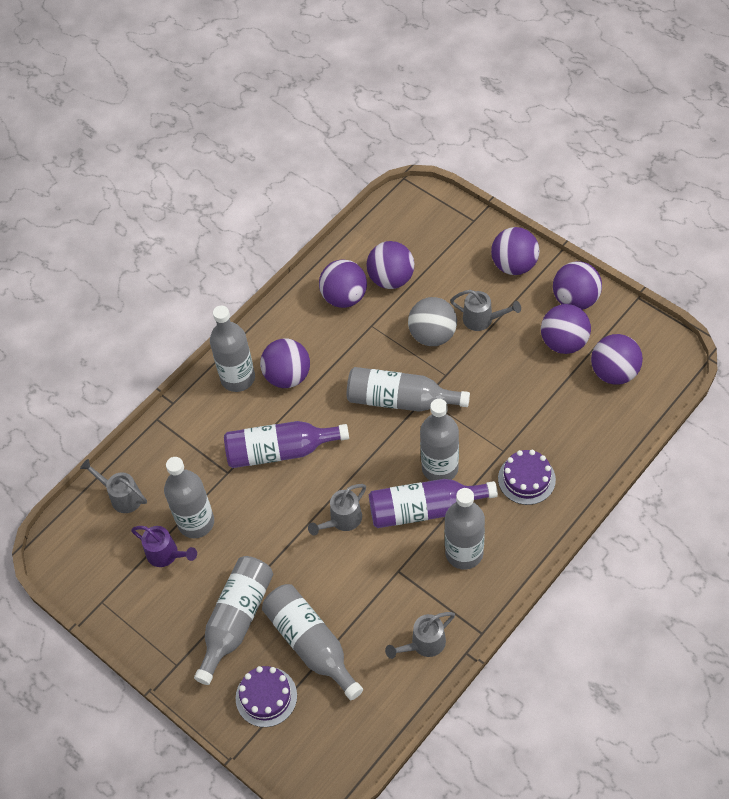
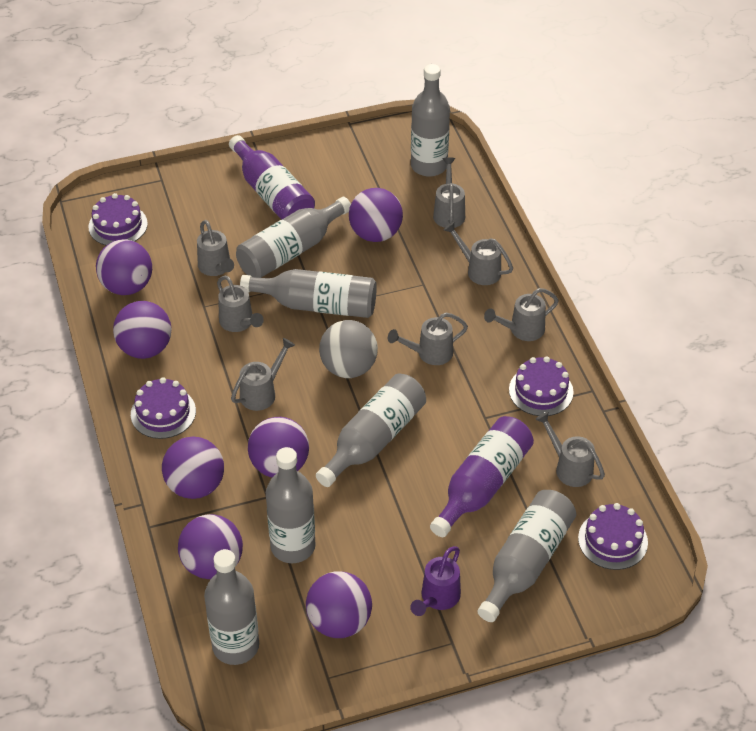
grey watering can: 4 -> 8
purple cake: 2 -> 4

